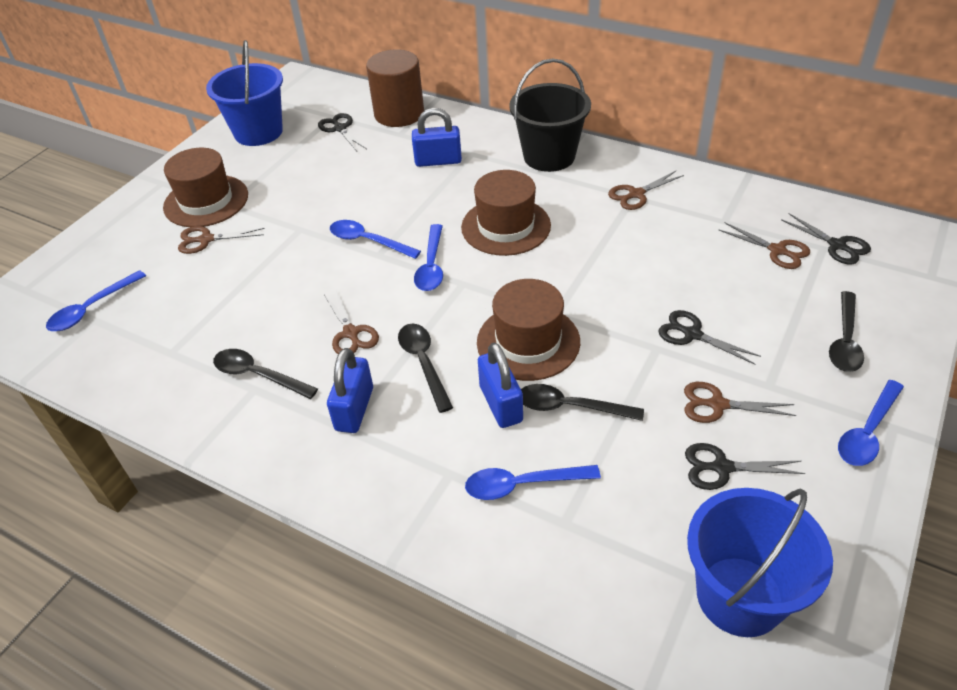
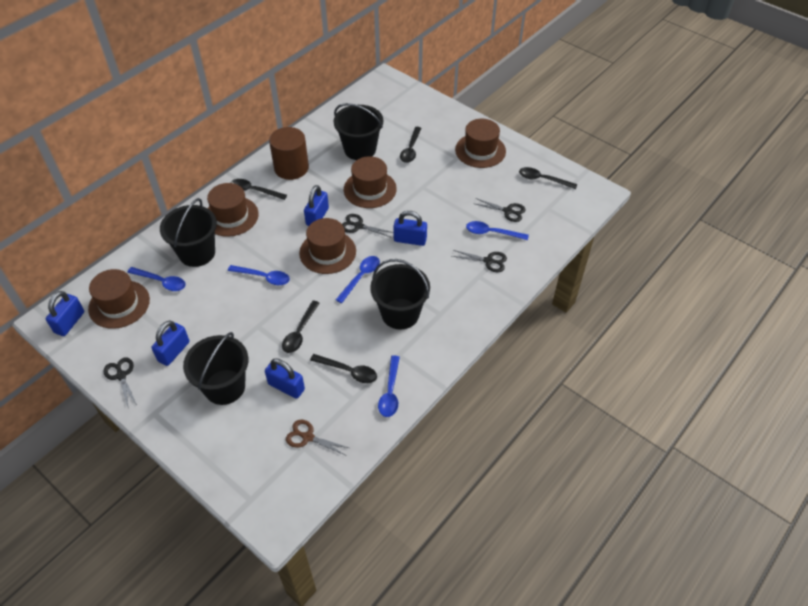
black bucket: 1 -> 4
black spoon: 4 -> 5
blue bucket: 2 -> 0
blue padlock: 3 -> 5
brown hat: 3 -> 5
brown scissors: 5 -> 1

